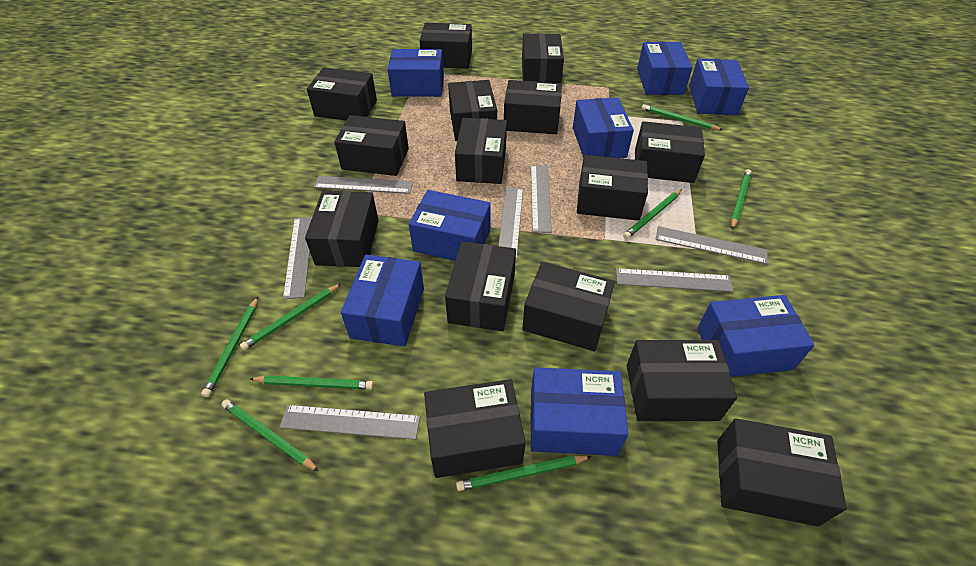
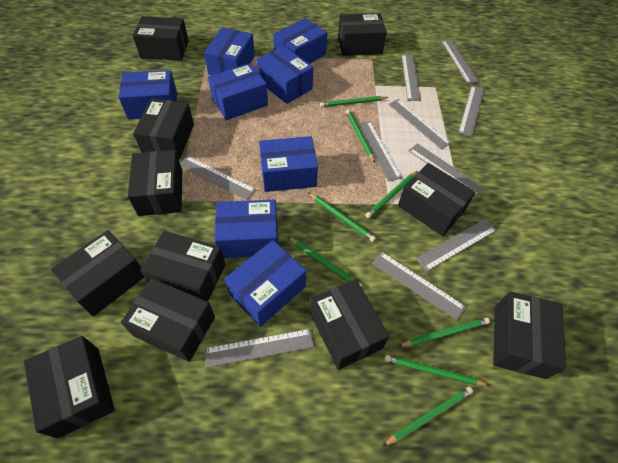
black box: 15 -> 11
grey ruler: 7 -> 10

